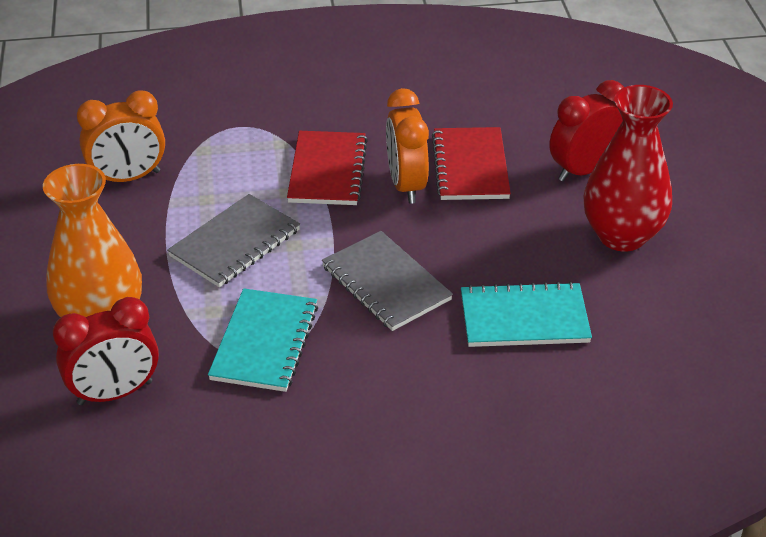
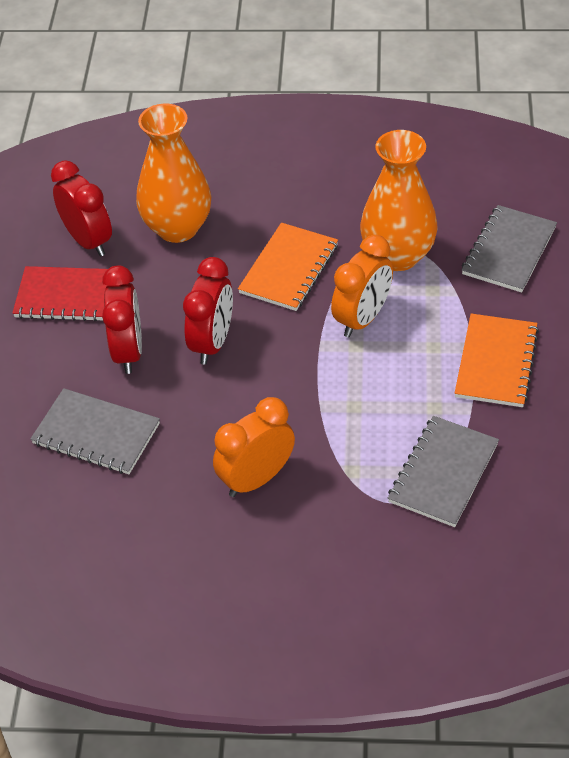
grey notebook: 2 -> 3
orange notebook: 0 -> 2
orange vase: 1 -> 2
red clock: 2 -> 3
red notebook: 2 -> 1
red vase: 1 -> 0
turquoise notebook: 2 -> 0

